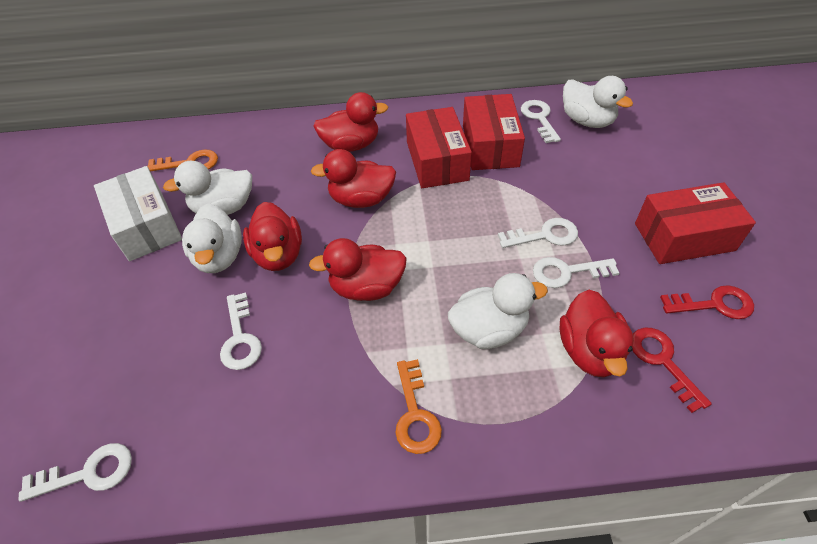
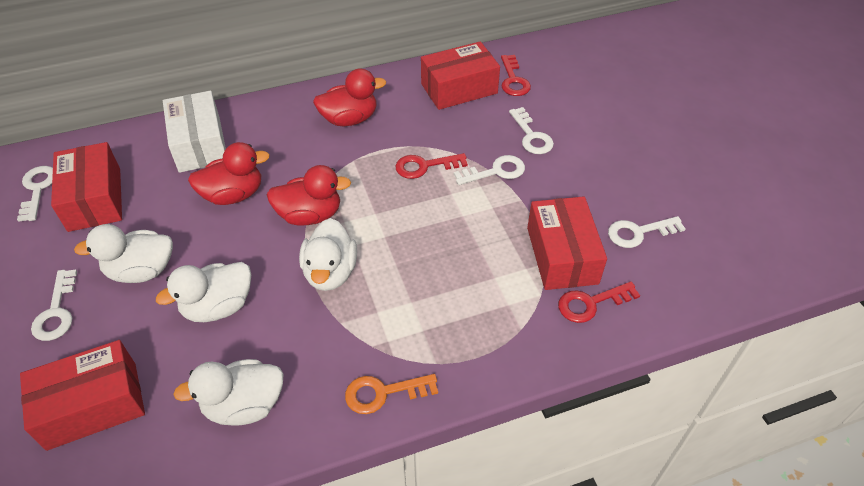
orange key: 2 -> 1
red box: 3 -> 4
red duck: 5 -> 3
red key: 2 -> 3

